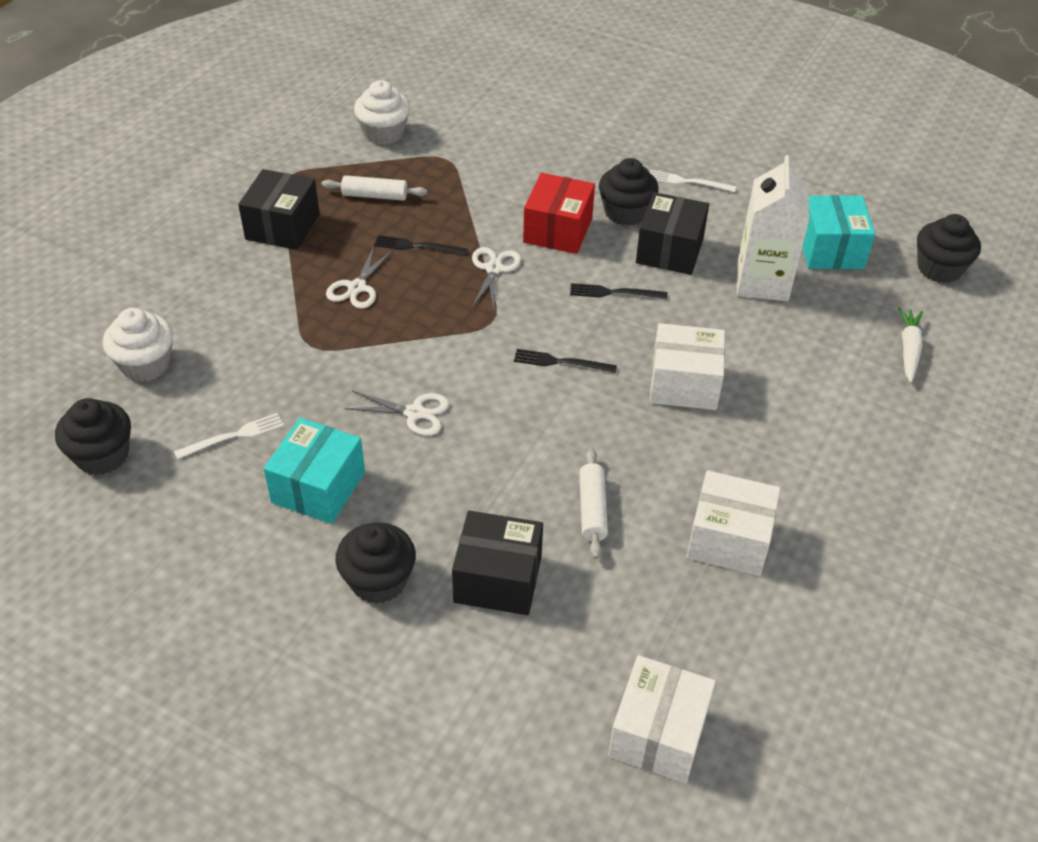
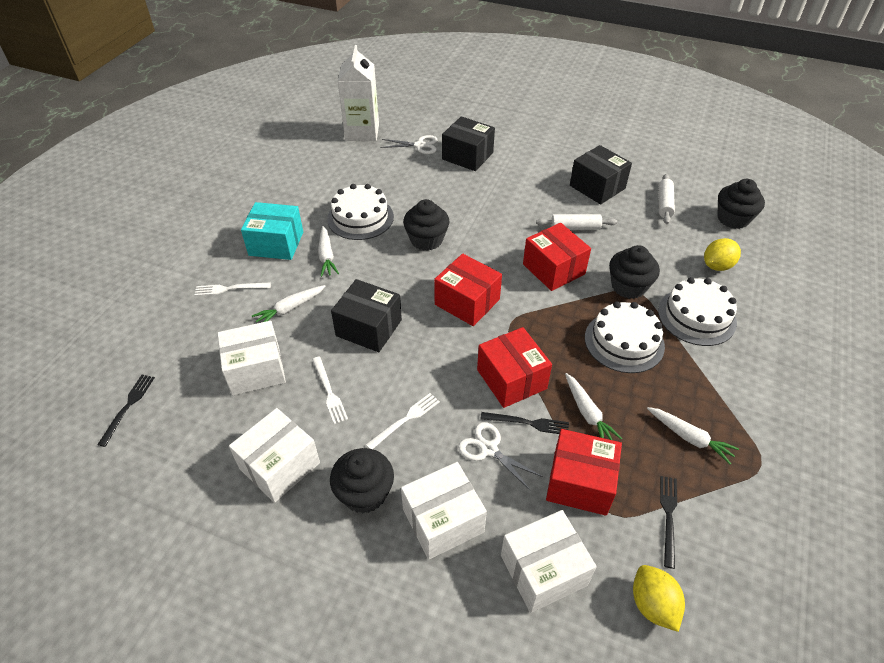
red box: 1 -> 4
turquoise box: 2 -> 1
white box: 3 -> 4
white cake: 0 -> 3
white carrot: 1 -> 4
white cupcake: 2 -> 0
white fork: 2 -> 3
white scissors: 3 -> 2
yellow lemon: 0 -> 2

